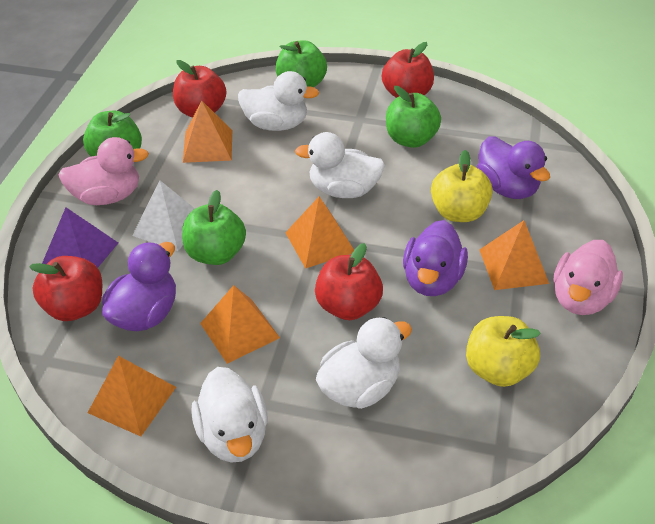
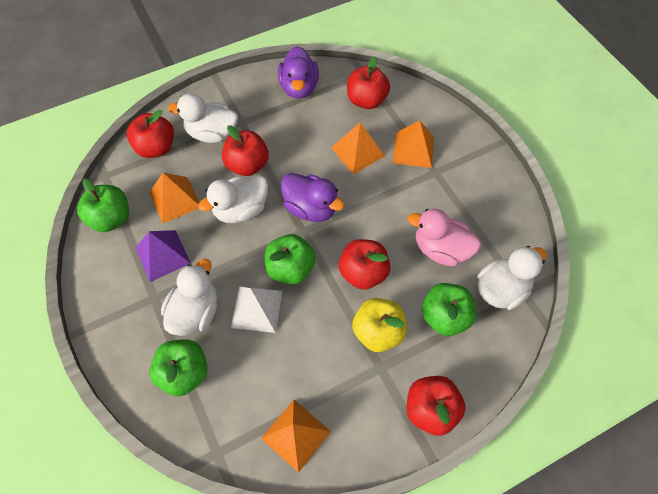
orange pyramid: 5 -> 4
pink duck: 2 -> 1
purple duck: 3 -> 2
red apple: 4 -> 5
yellow apple: 2 -> 1

